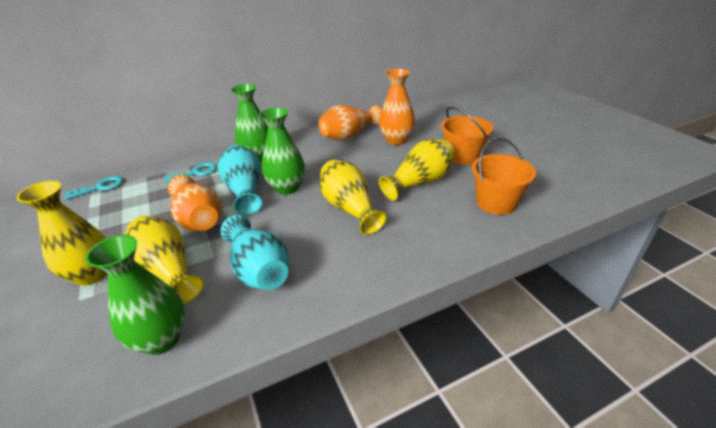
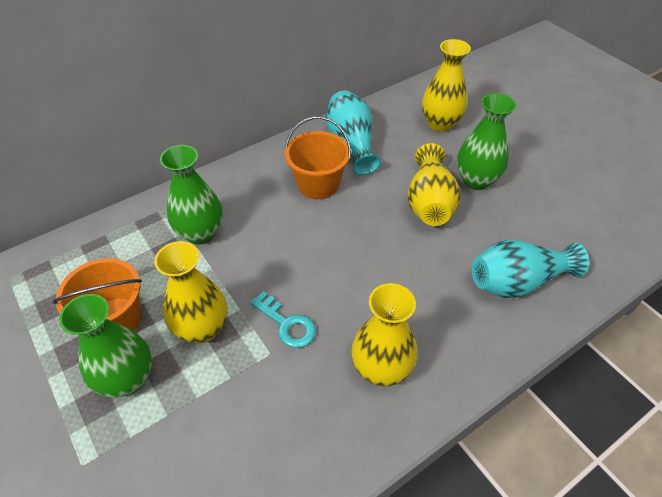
orange vase: 3 -> 0
turquoise key: 2 -> 1

